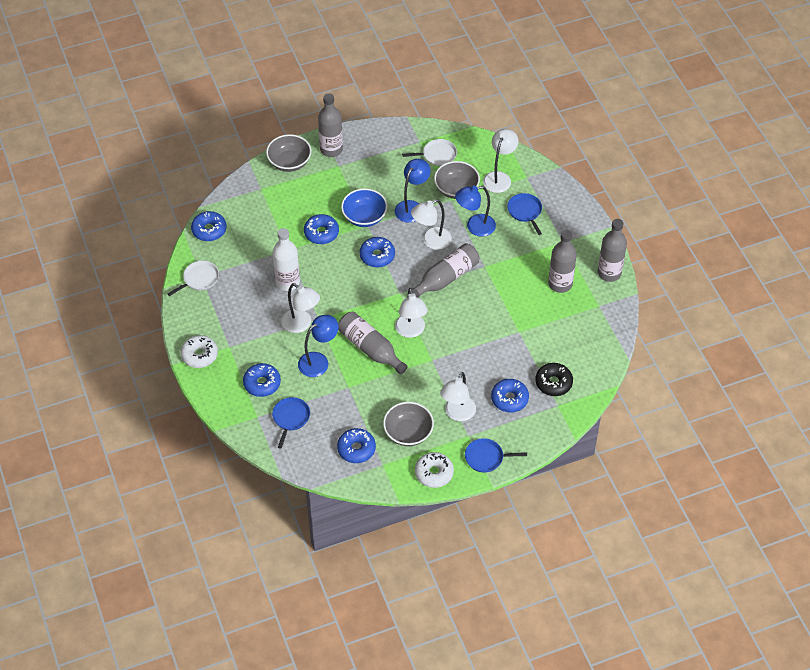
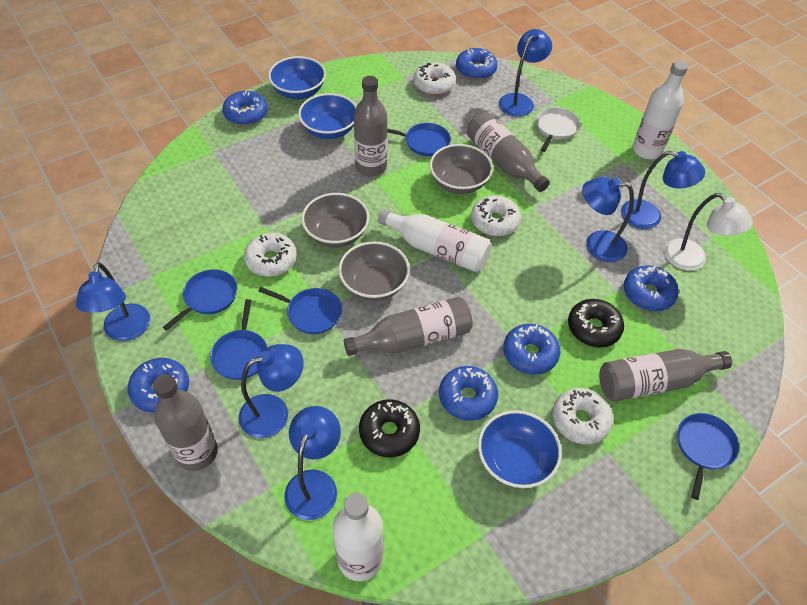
black donut: 1 -> 2
blue bowl: 1 -> 3
blue lamp: 3 -> 6
blue pan: 3 -> 5
white bottle: 1 -> 3
white donut: 2 -> 4
white lamp: 5 -> 1
white pan: 2 -> 1

